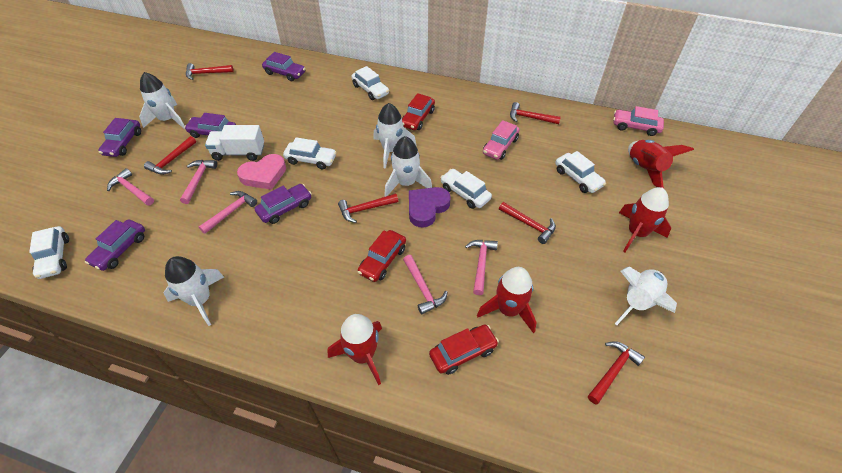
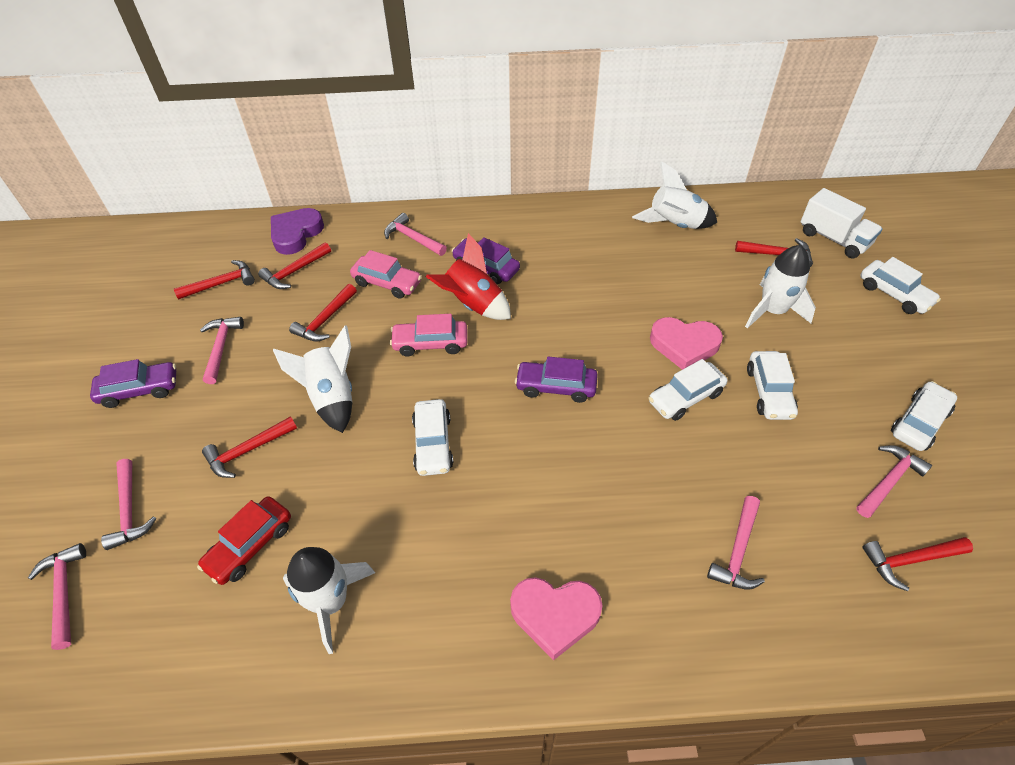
pink hammer: 5 -> 6
pink heart: 1 -> 2
purple car: 5 -> 3
red car: 3 -> 1
red rocket: 4 -> 1
white rocket: 5 -> 4

